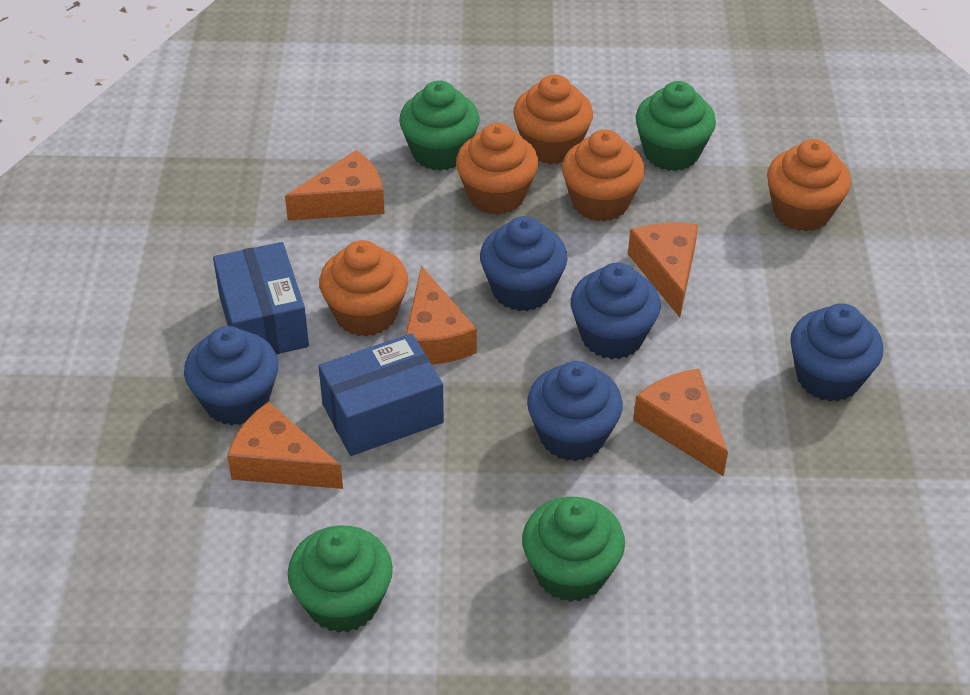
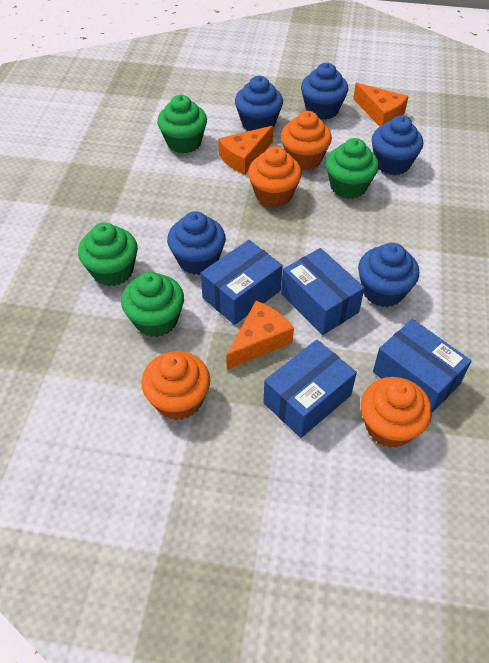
blue box: 2 -> 4
orange cheese: 5 -> 3
orange cupcake: 5 -> 4

